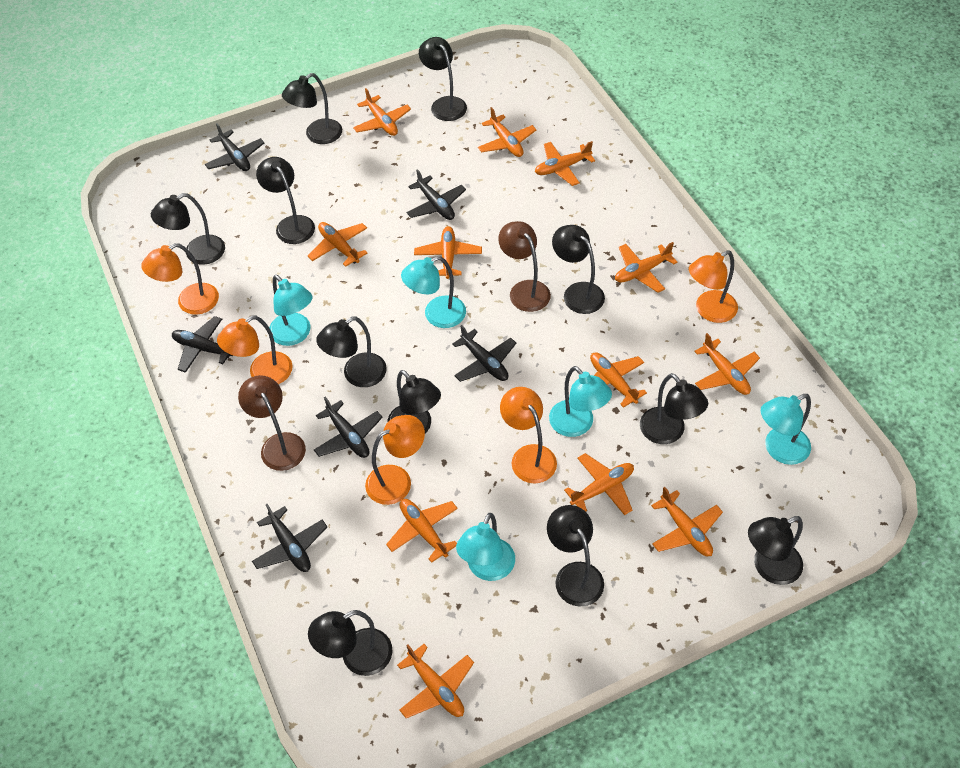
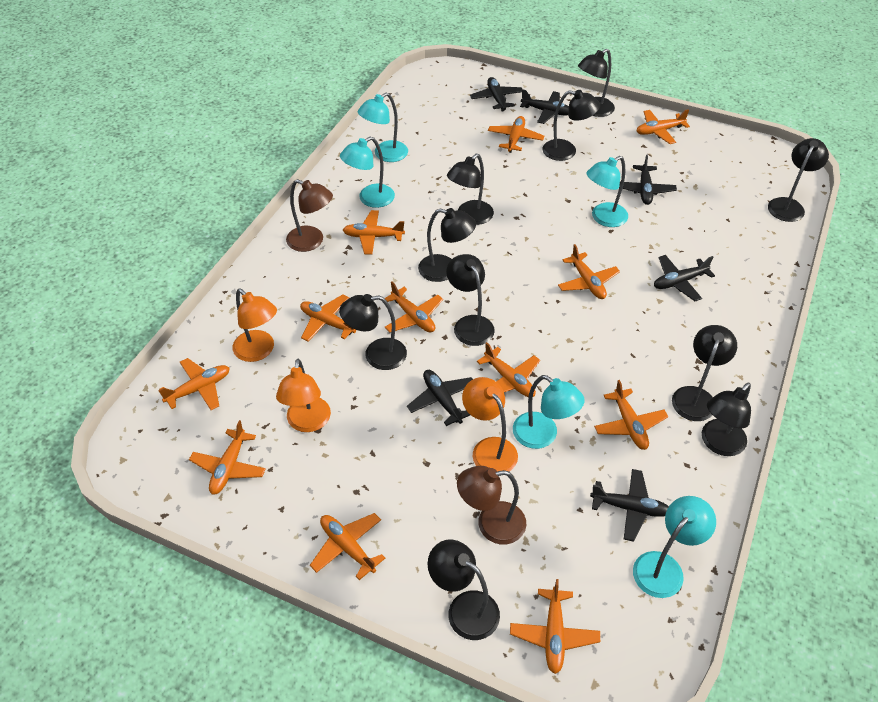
black lamp: 11 -> 10
orange lamp: 5 -> 3

